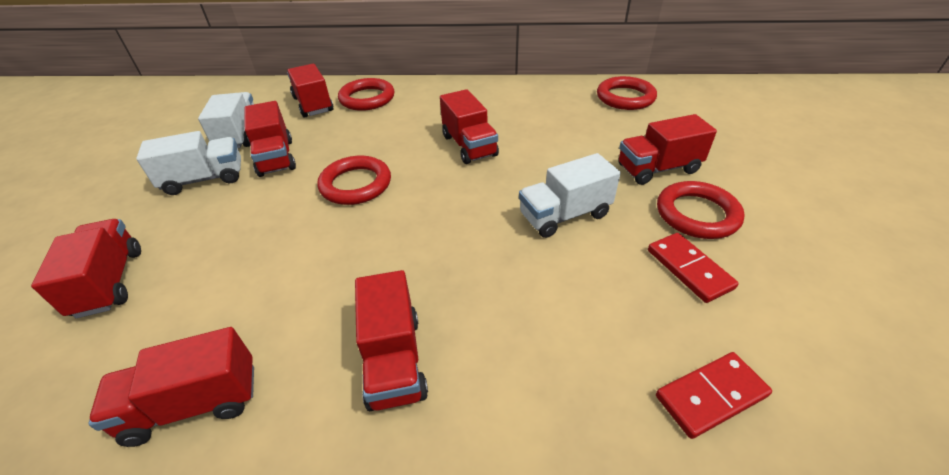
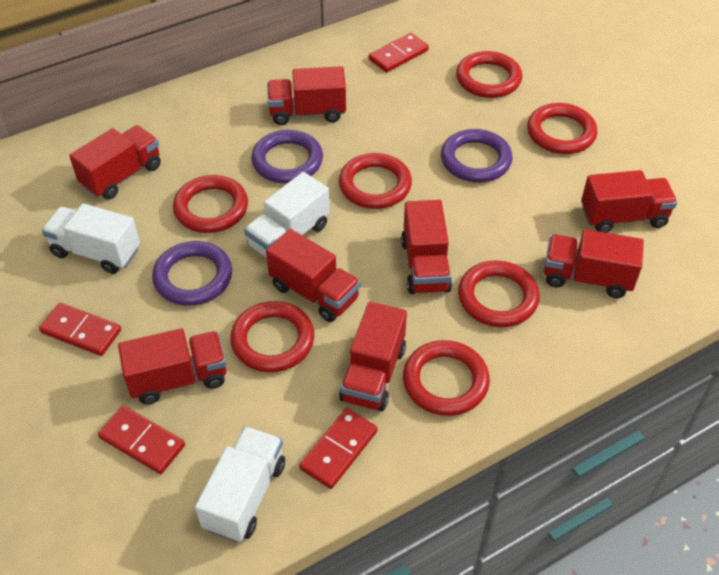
purple ring: 0 -> 3
red domino: 2 -> 4
red ring: 4 -> 7
red truck: 7 -> 8

